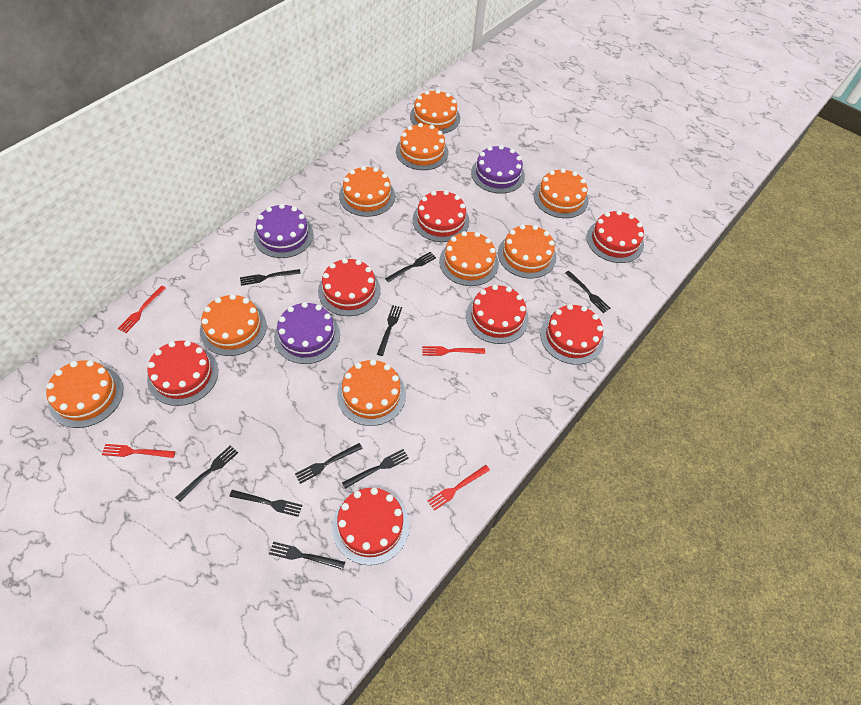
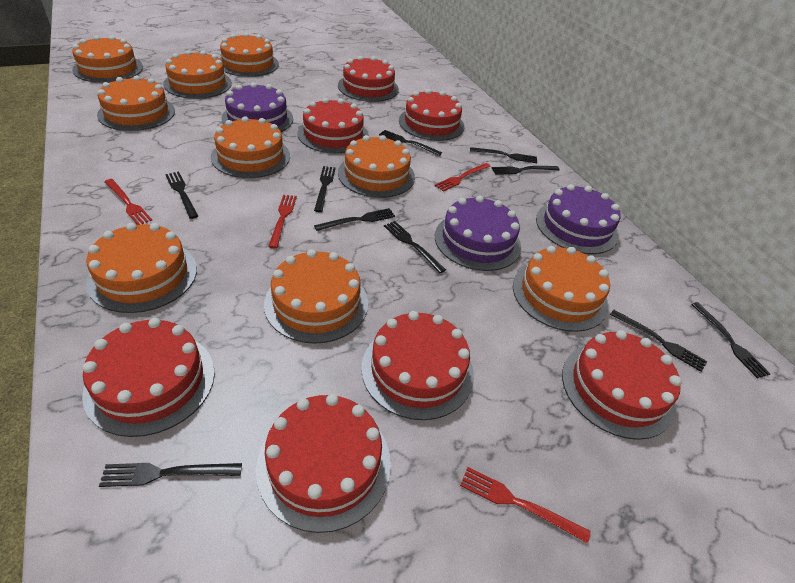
black fork: 9 -> 10

